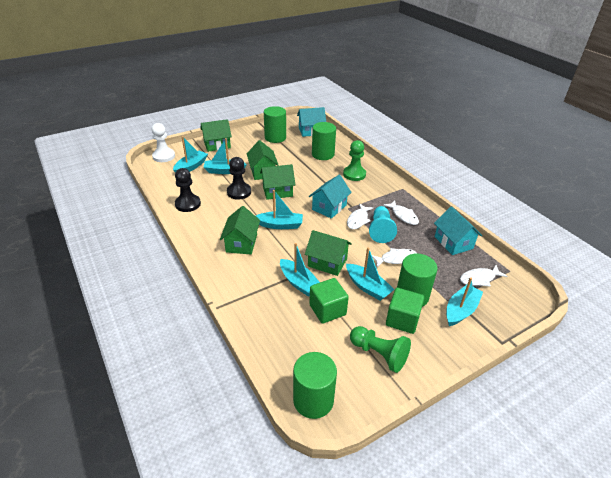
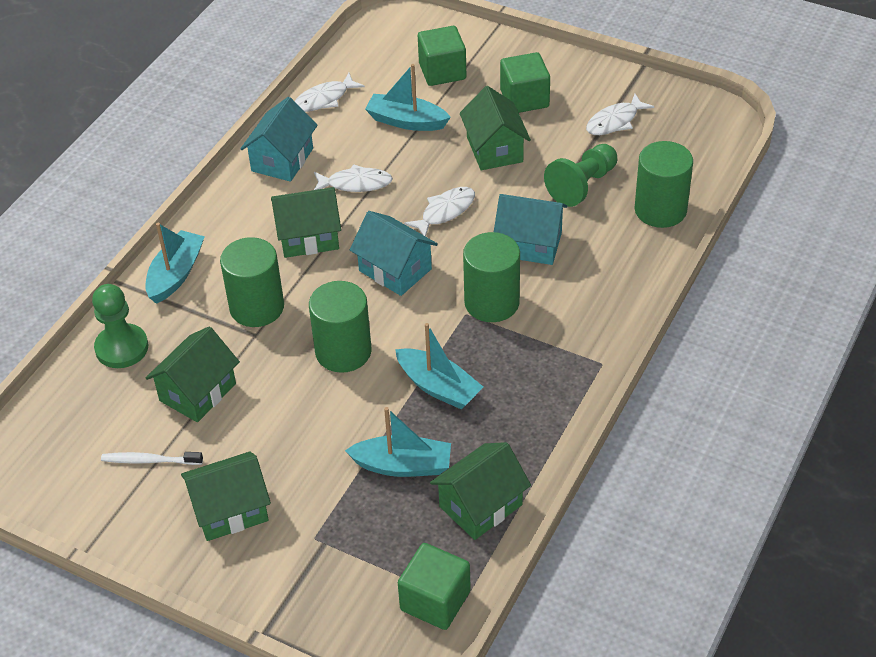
black pawn: 2 -> 0
green cube: 2 -> 3
turquoise boat: 6 -> 4
turquoise pawn: 1 -> 0
white pawn: 1 -> 0
white toothbrush: 0 -> 1

